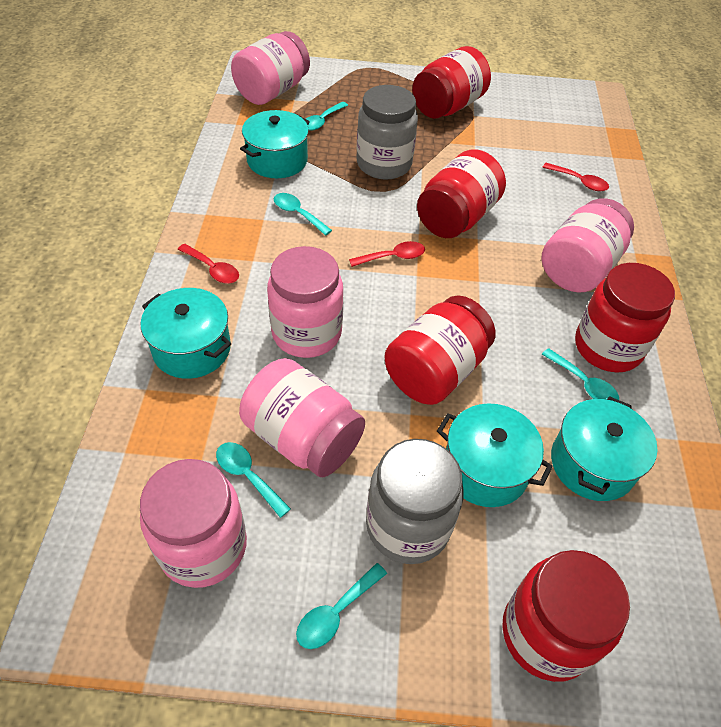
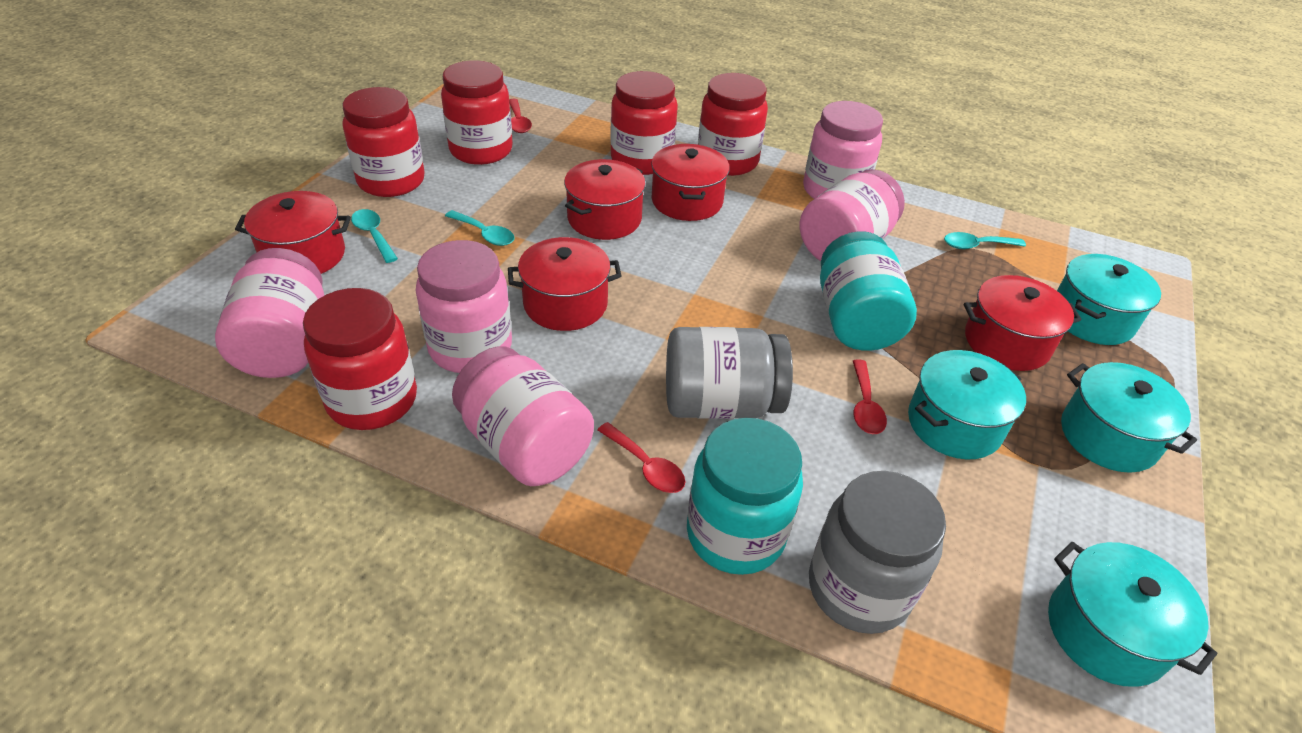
red pot: 0 -> 5
turquoise jar: 0 -> 2
turquoise spoon: 5 -> 3

